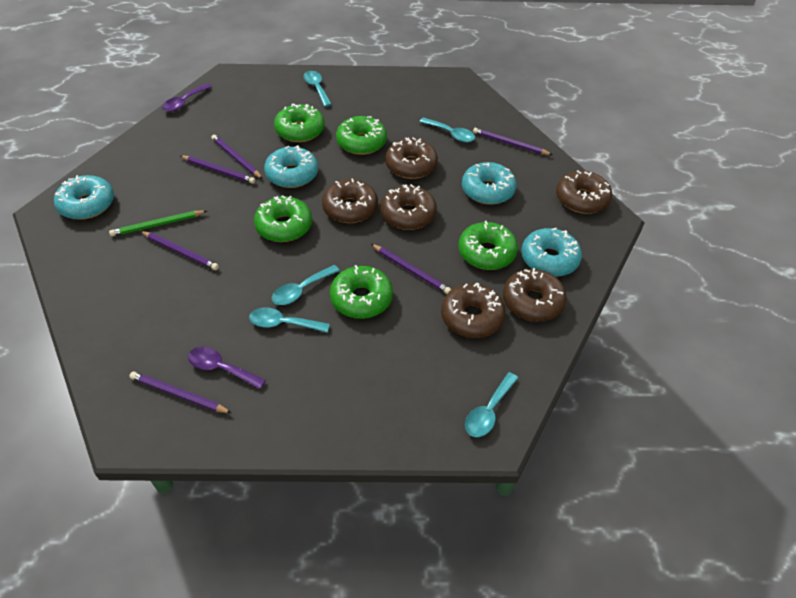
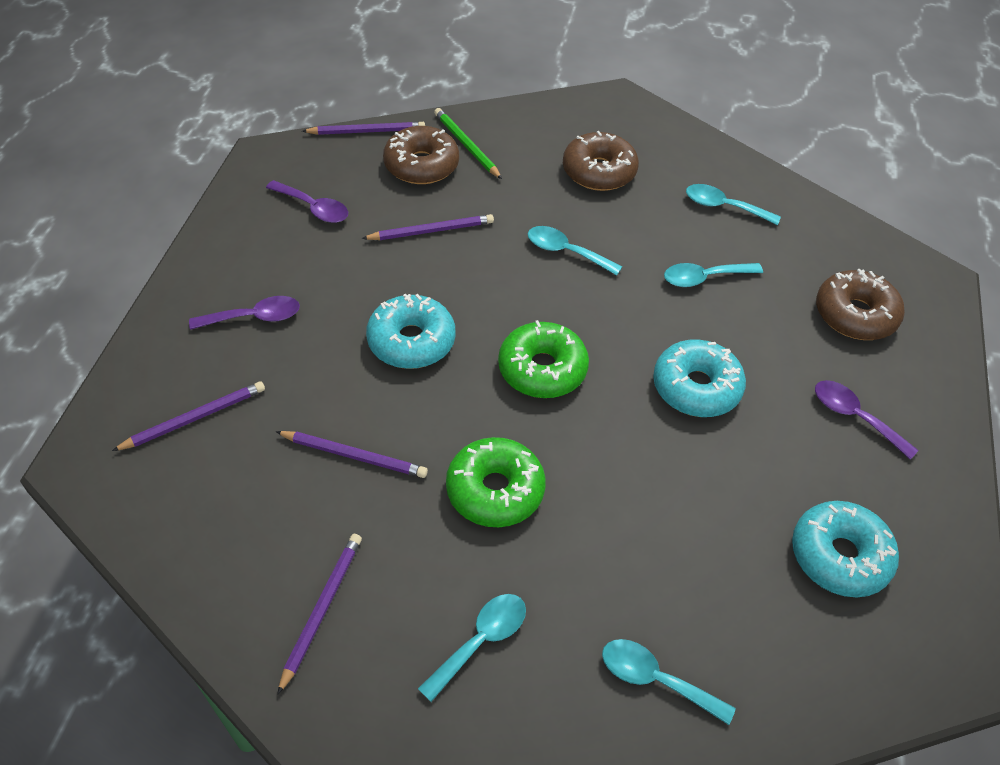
brown donut: 6 -> 3
green donut: 5 -> 2
purple pencil: 6 -> 5
purple spoon: 2 -> 3
turquoise donut: 4 -> 3

